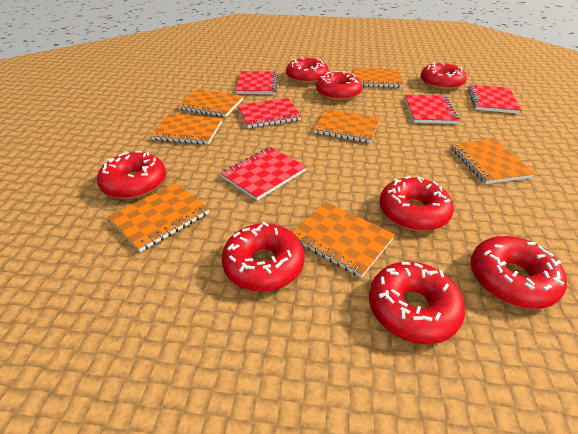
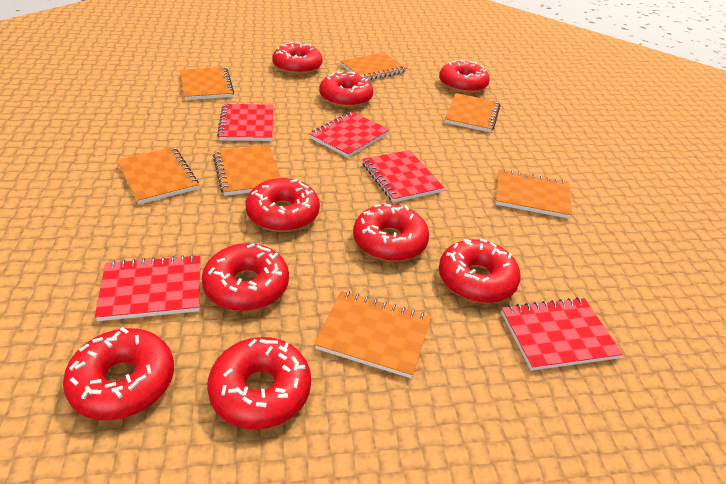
red donut: 8 -> 9

